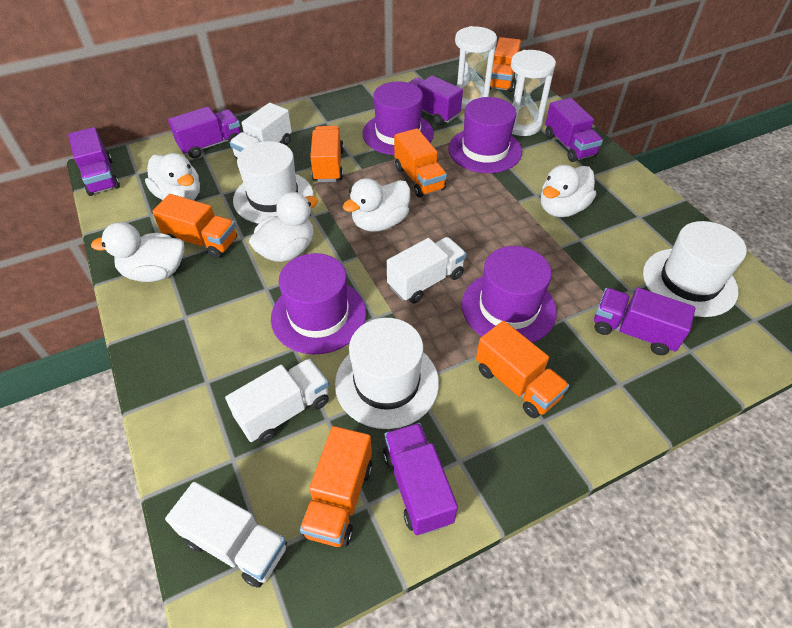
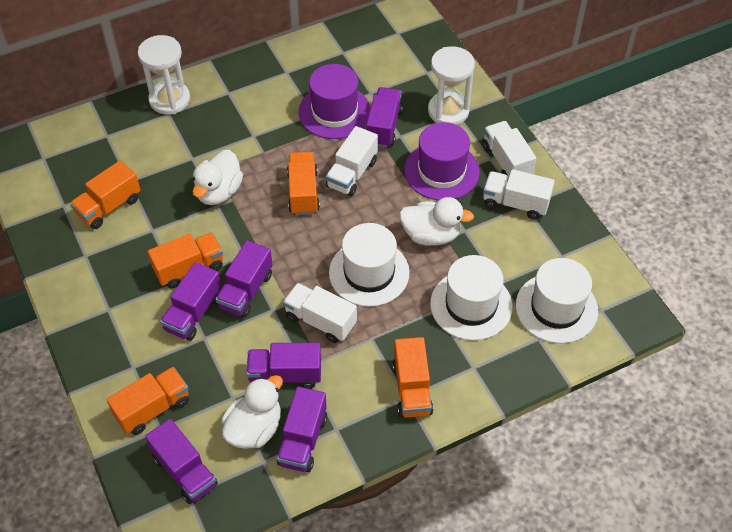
orange truck: 6 -> 5
purple hat: 4 -> 2
white duck: 5 -> 3

